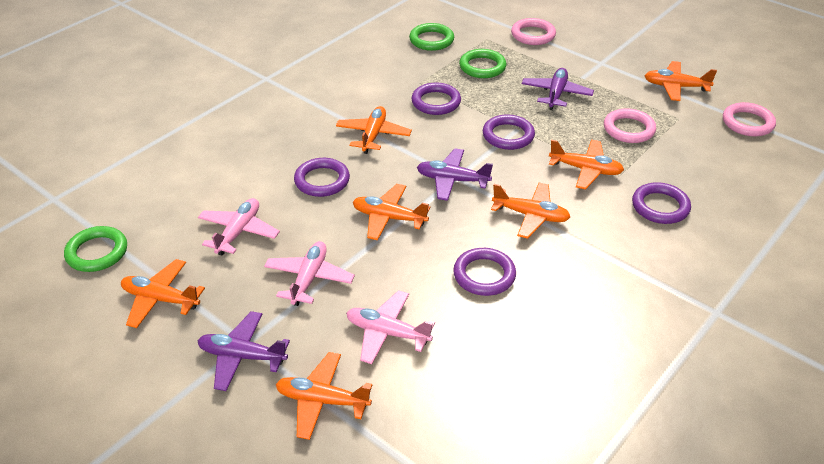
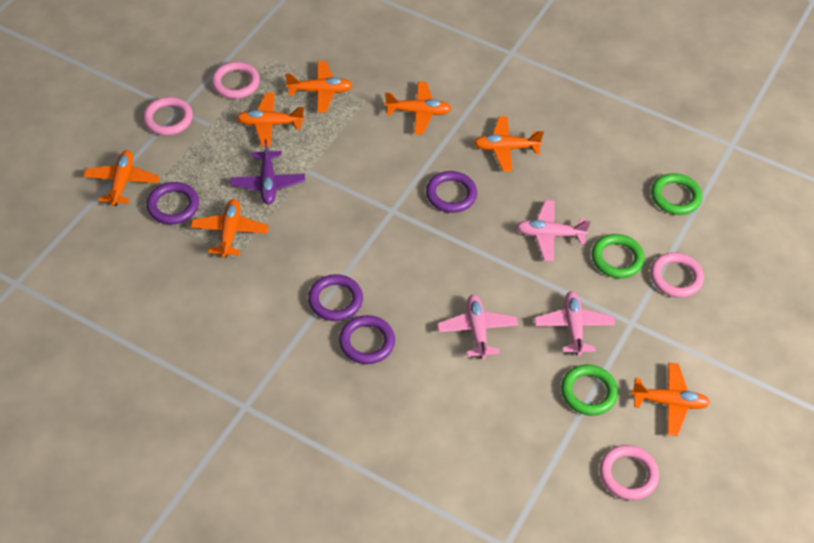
pink ring: 3 -> 4
purple plane: 3 -> 1
purple ring: 5 -> 4

